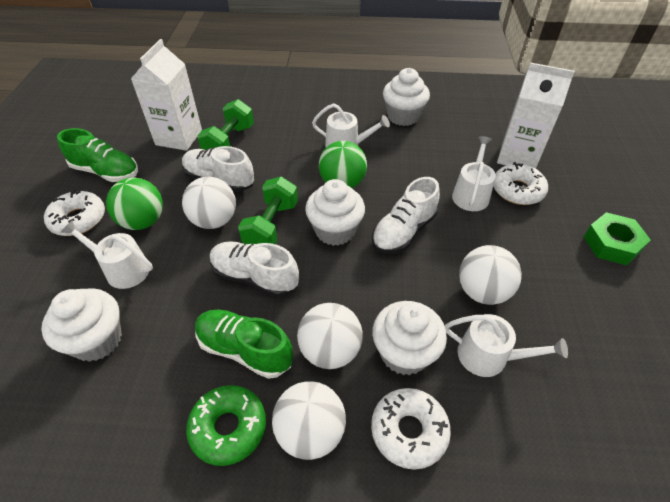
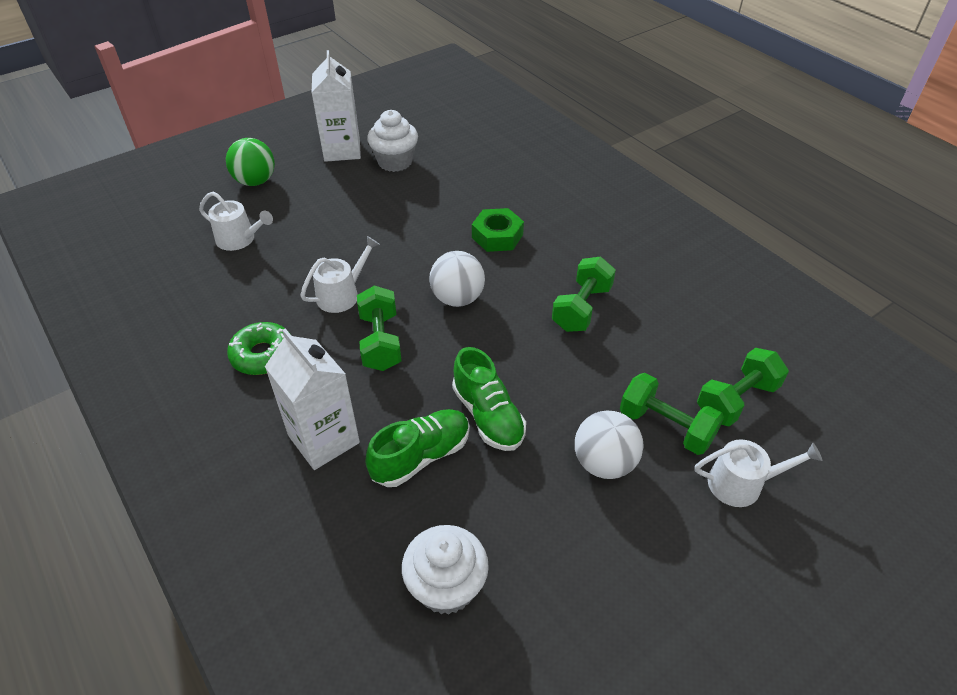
green ball: 2 -> 1
green dumbbell: 2 -> 4
white ball: 4 -> 2
white cupcake: 4 -> 2
white donut: 3 -> 0
white shoe: 3 -> 0
white watering can: 4 -> 3

